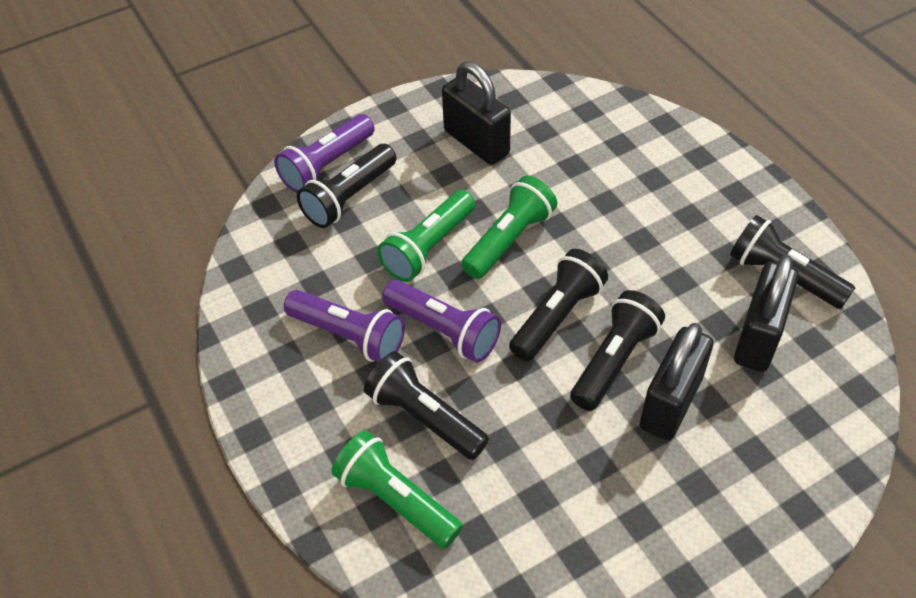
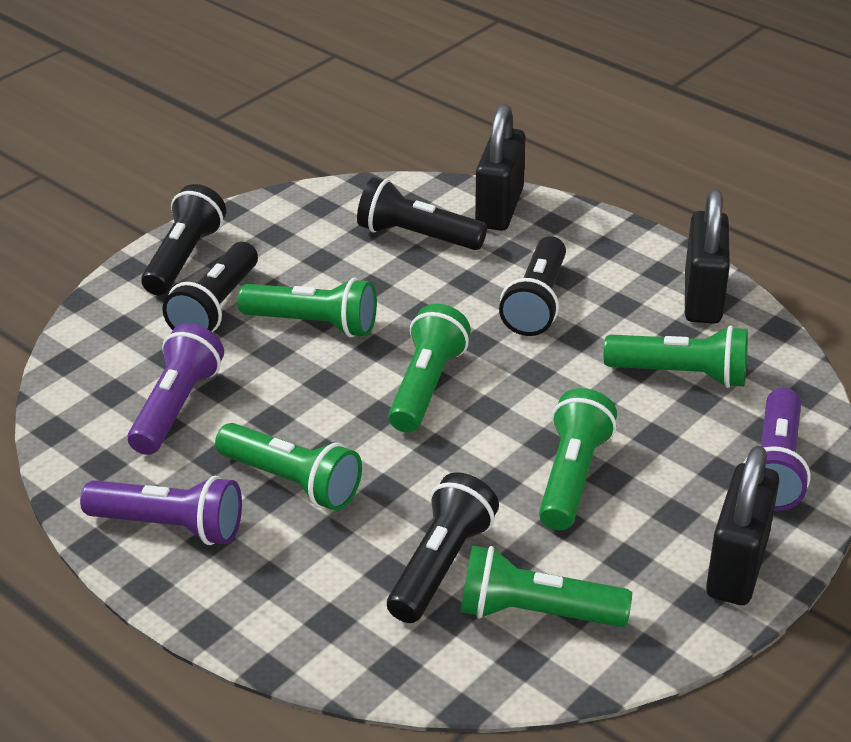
green flashlight: 3 -> 6

